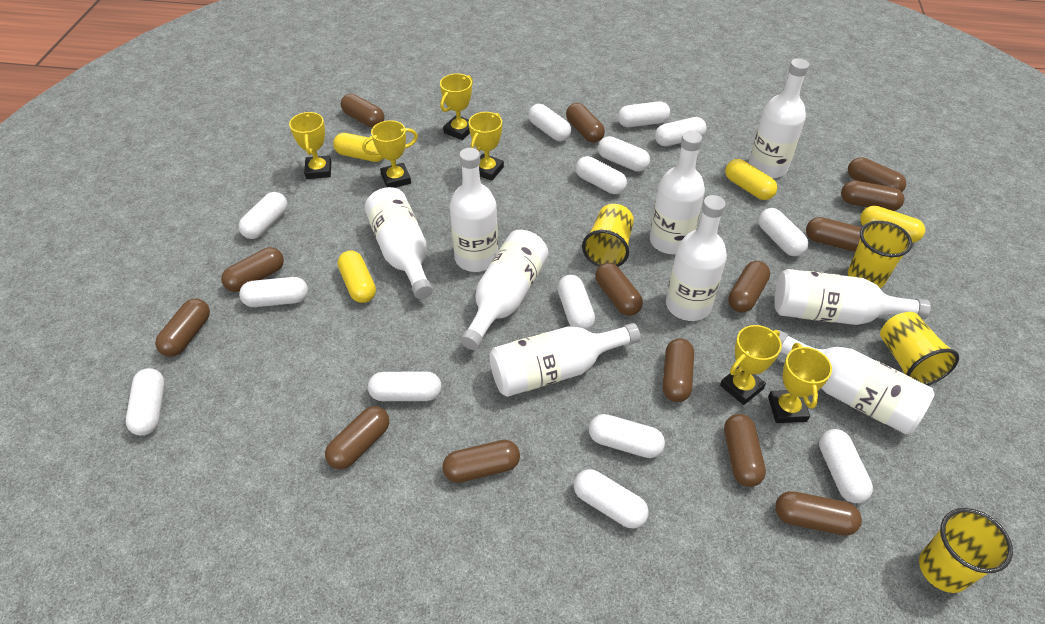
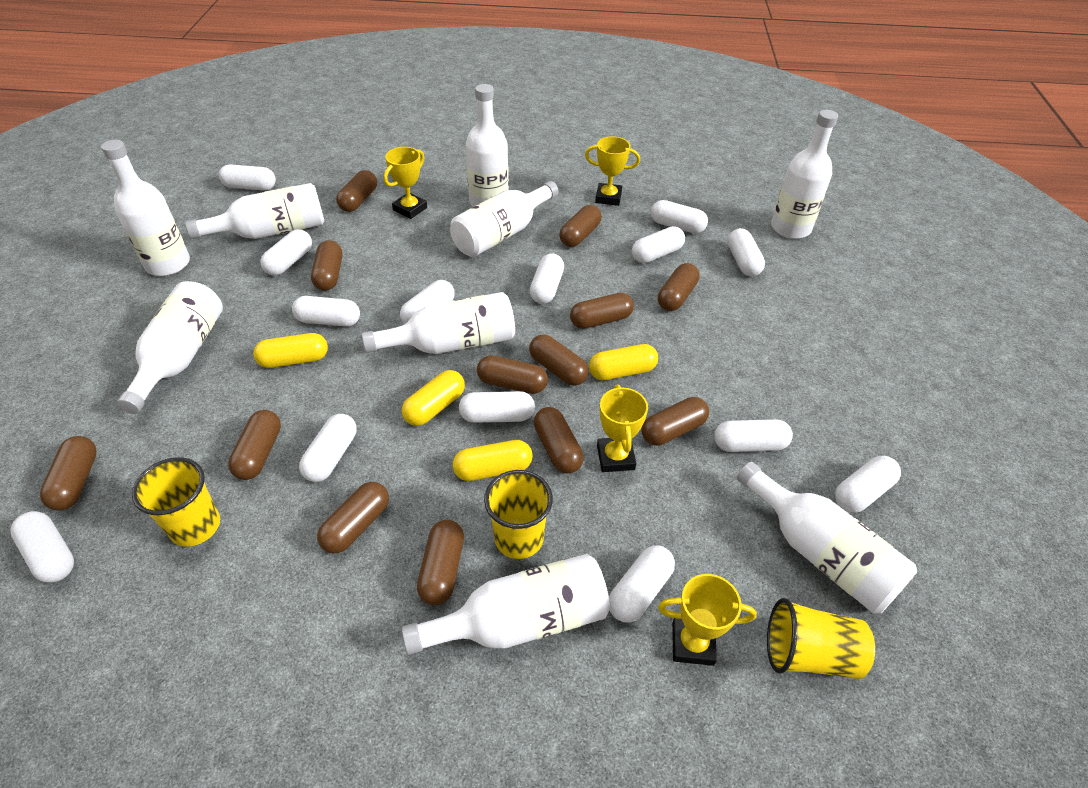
brown capsule: 14 -> 13
yellow cup: 4 -> 3
yellow trophy: 6 -> 4

